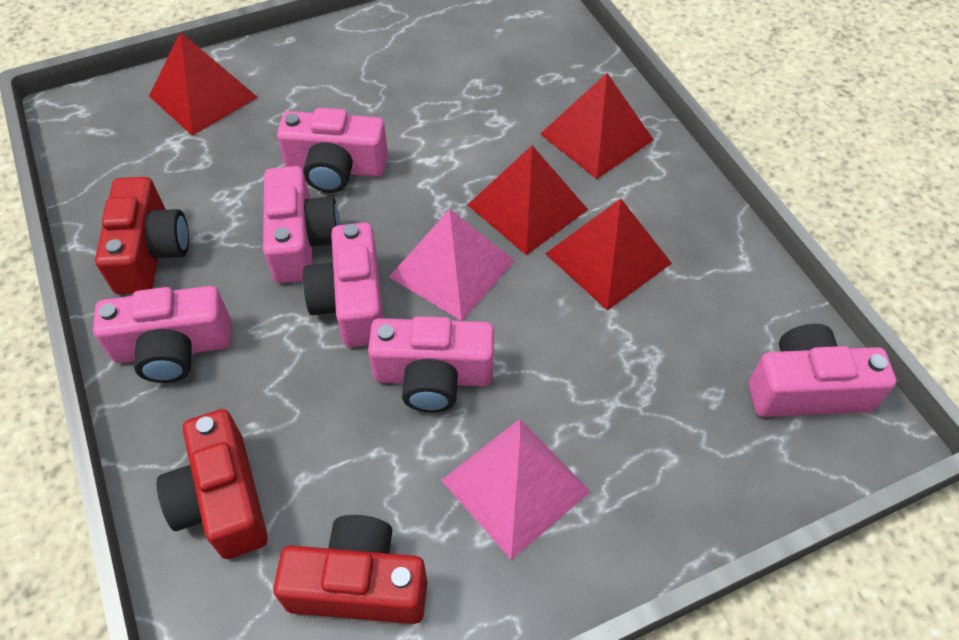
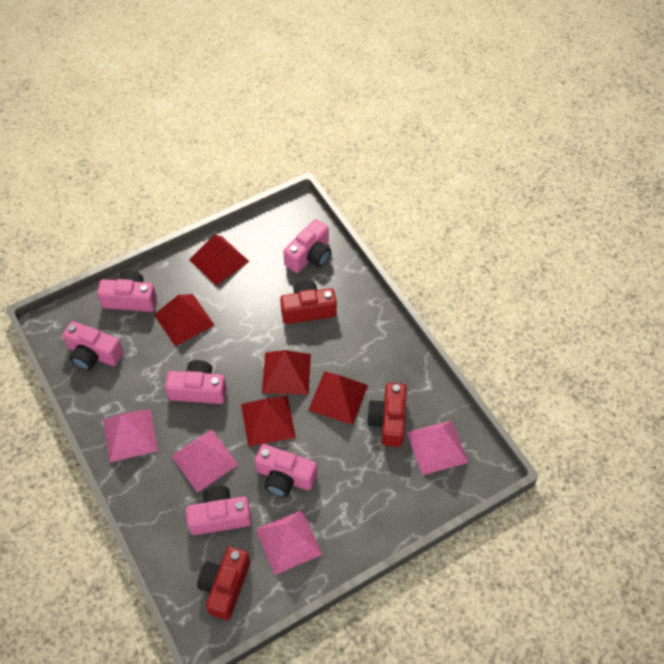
pink pyramid: 2 -> 4
red pyramid: 4 -> 5

